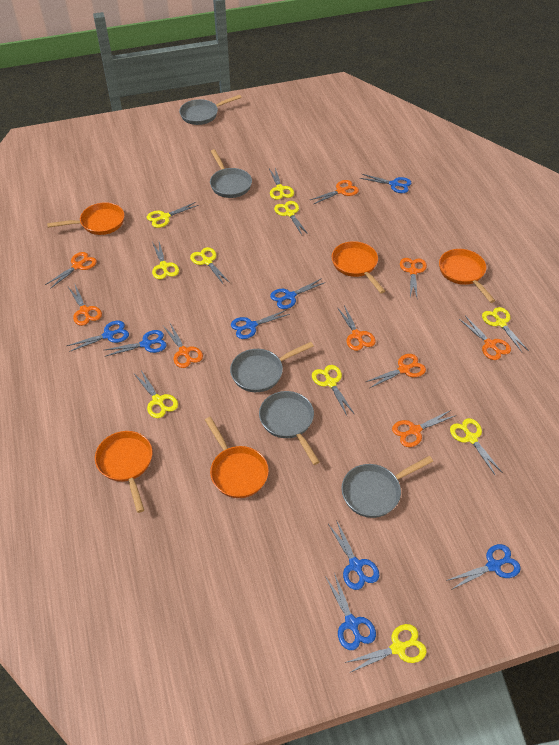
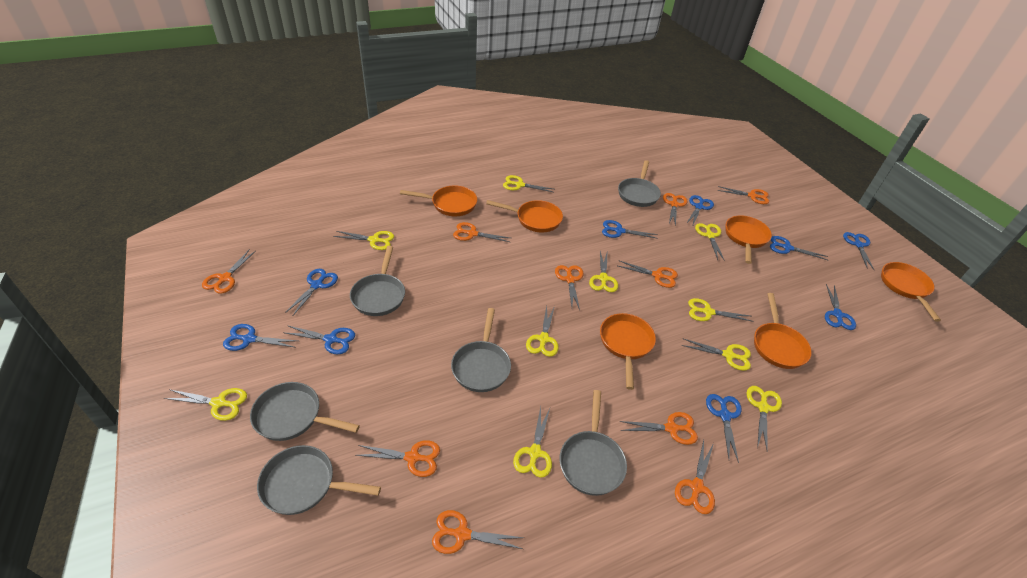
blue scissors: 8 -> 9
grey pan: 5 -> 6
orange pan: 5 -> 6
orange scissors: 9 -> 10

